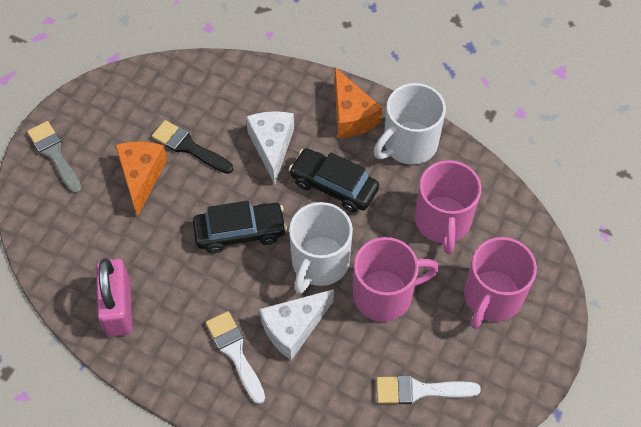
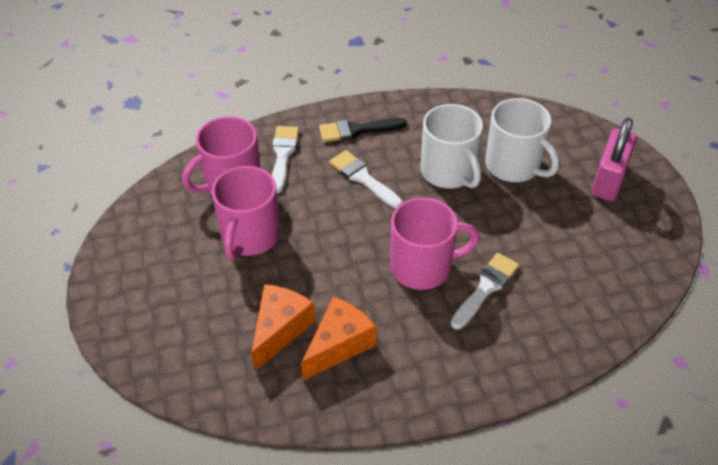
black car: 2 -> 0
grey brush: 1 -> 0
white brush: 2 -> 3
white cheese: 2 -> 0

